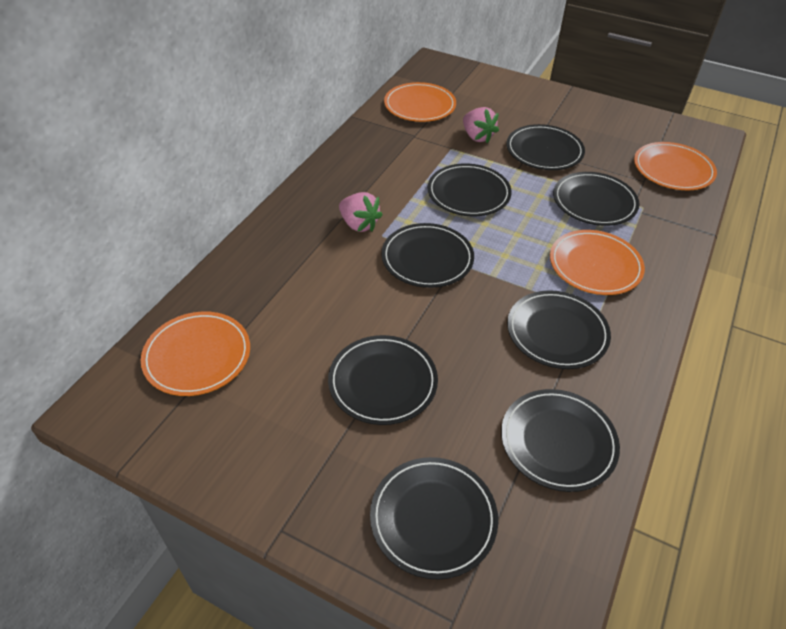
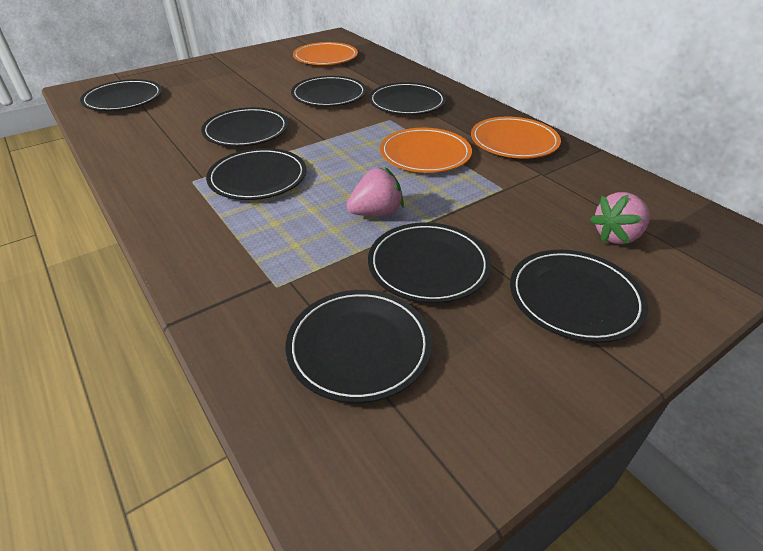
orange plate: 4 -> 3

